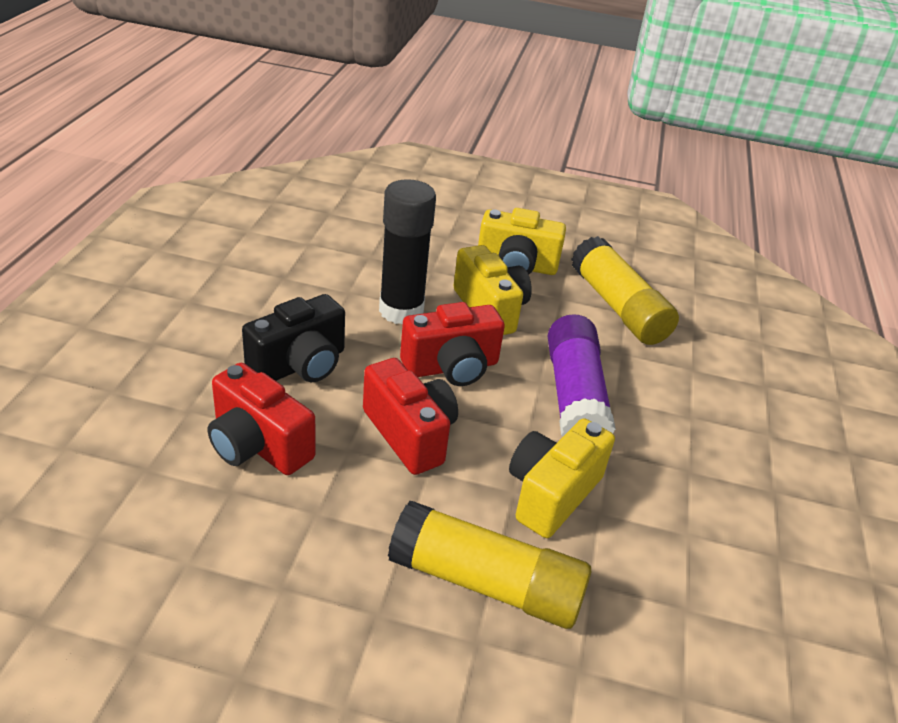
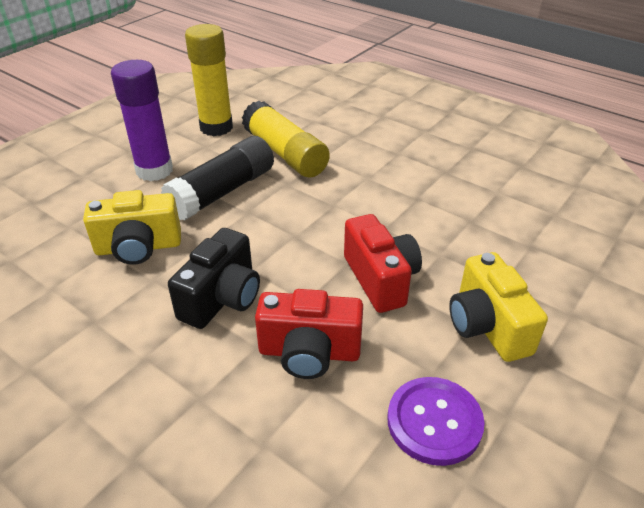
purple button: 0 -> 1
red camera: 3 -> 2
yellow camera: 3 -> 2

